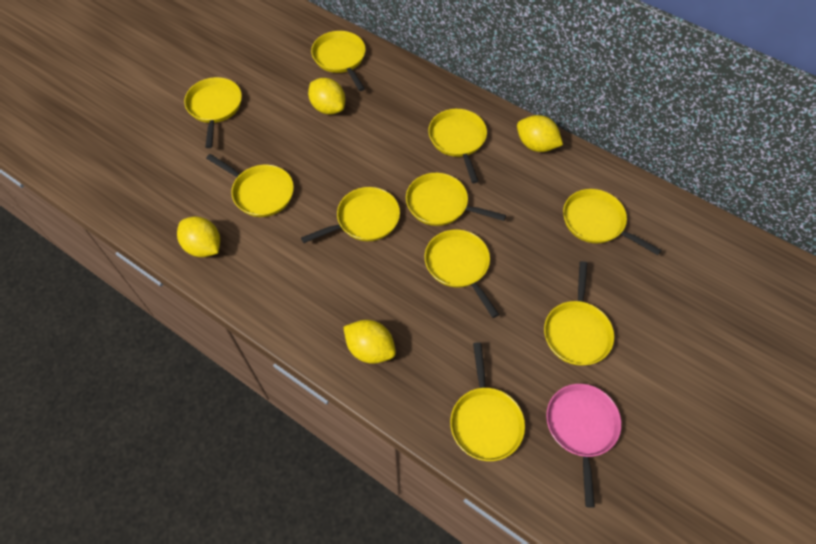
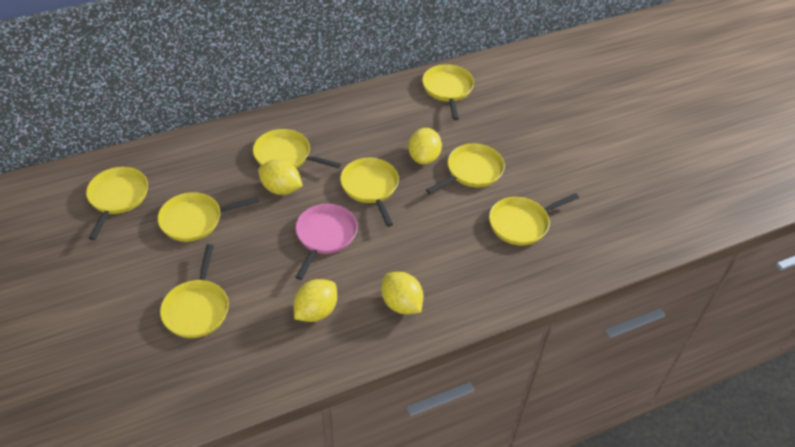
yellow pan: 10 -> 8

